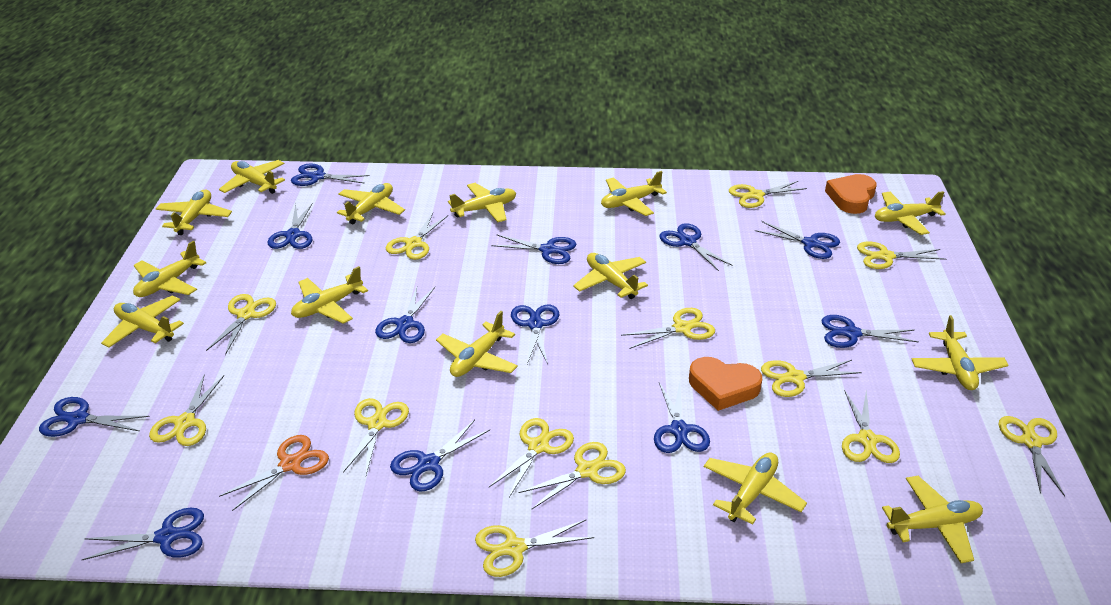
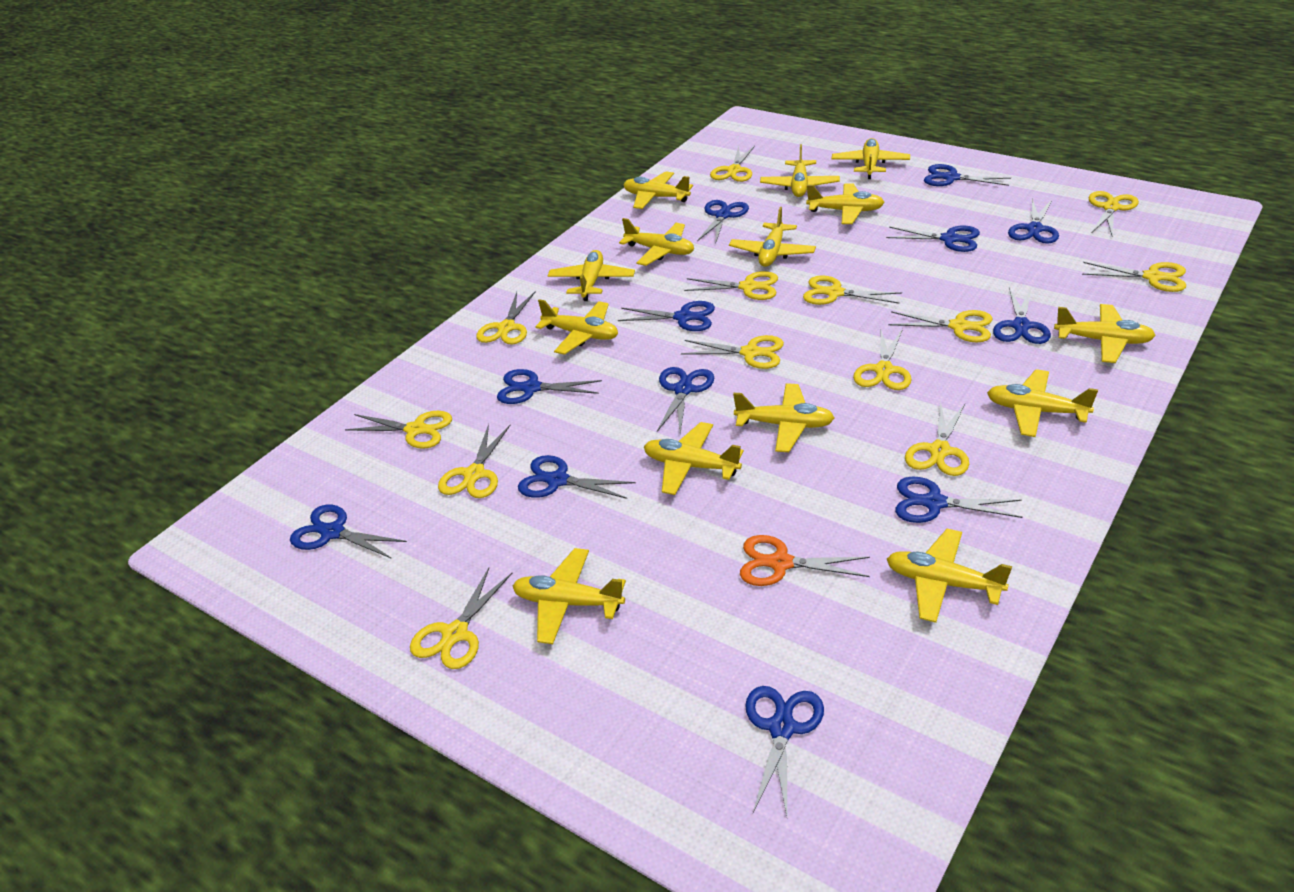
orange heart: 2 -> 0

